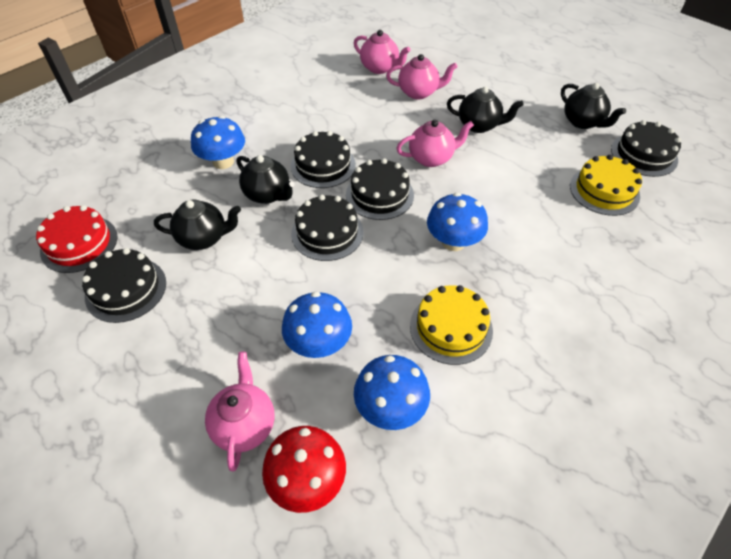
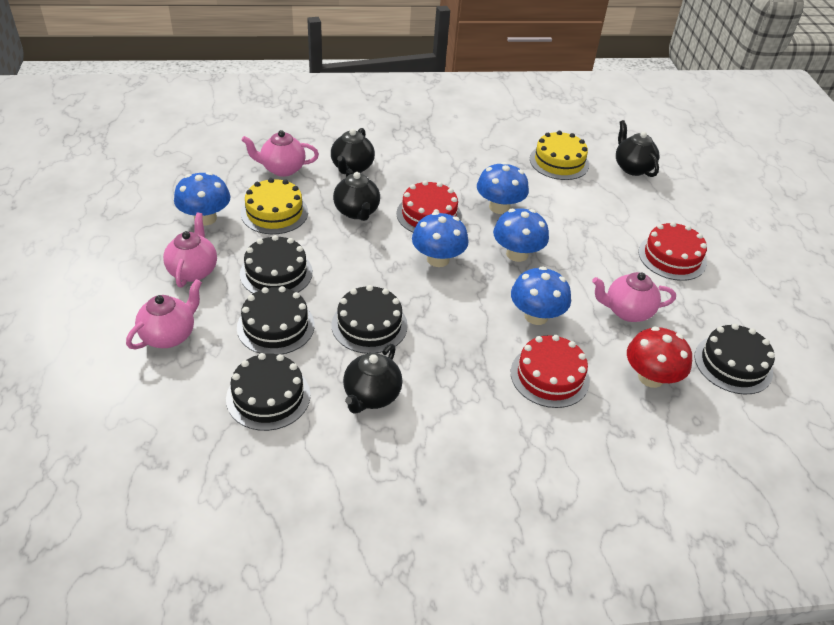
blue mushroom: 4 -> 5
red cake: 1 -> 3

